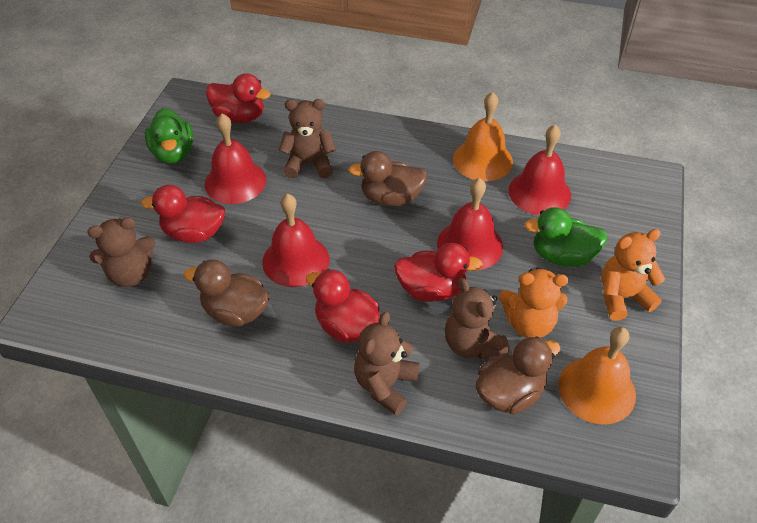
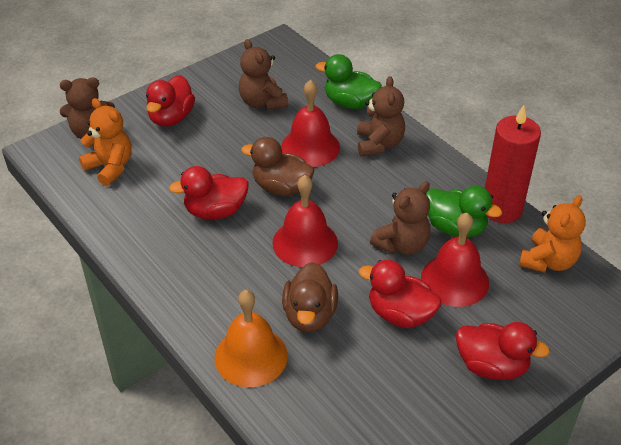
brown duck: 3 -> 2
orange bell: 2 -> 1
red bell: 4 -> 3
red candle: 0 -> 1

